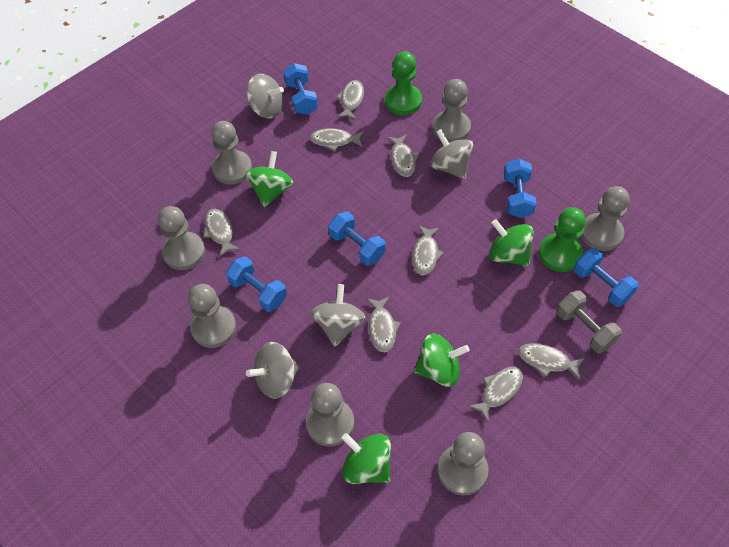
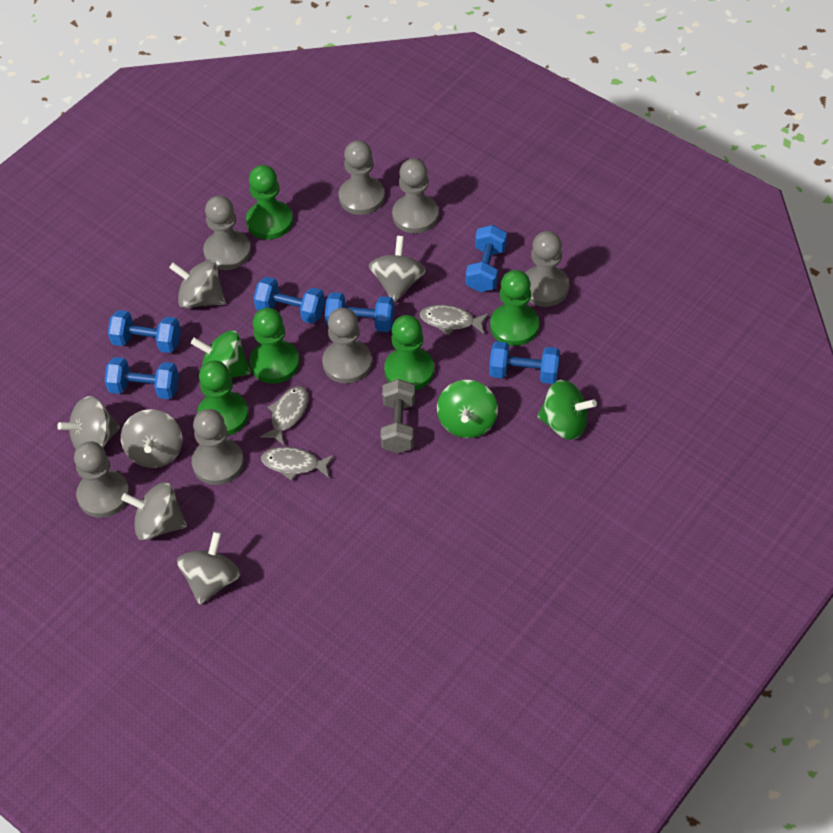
blue dumbbell: 5 -> 6
green pawn: 2 -> 5
green spinning top: 4 -> 3
grey fish: 8 -> 3
grey spinning top: 4 -> 6

